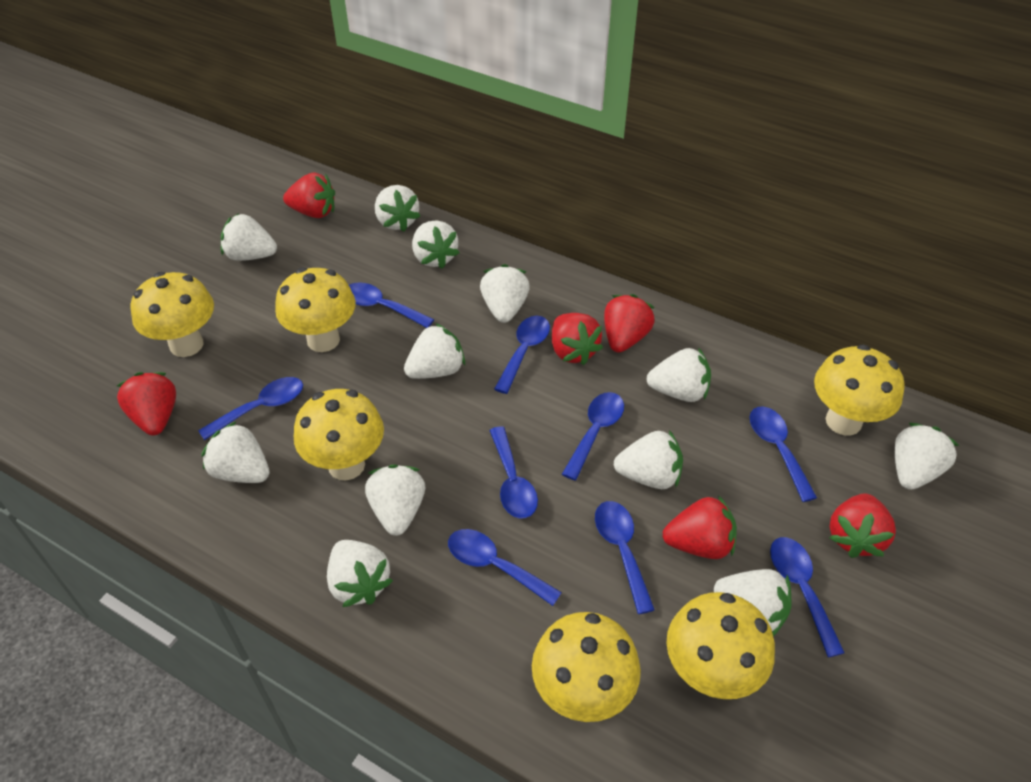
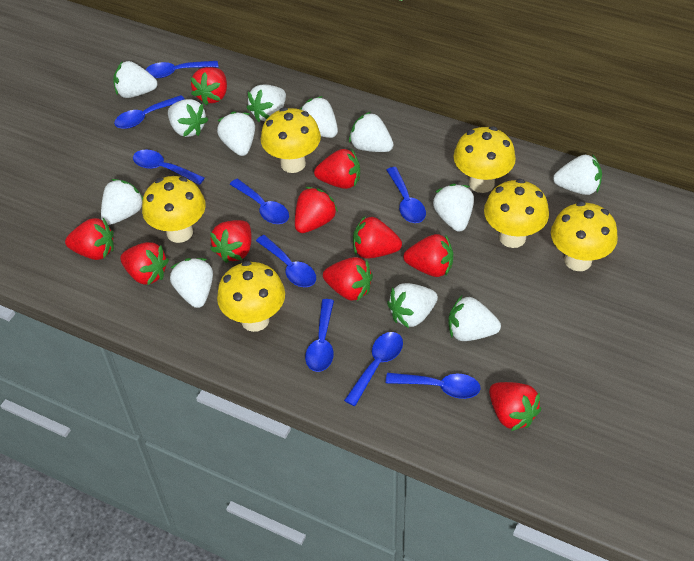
red strawberry: 6 -> 10

